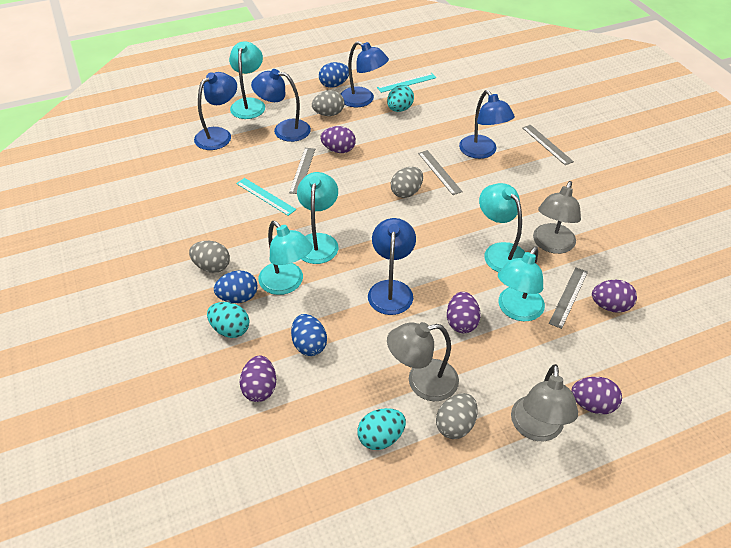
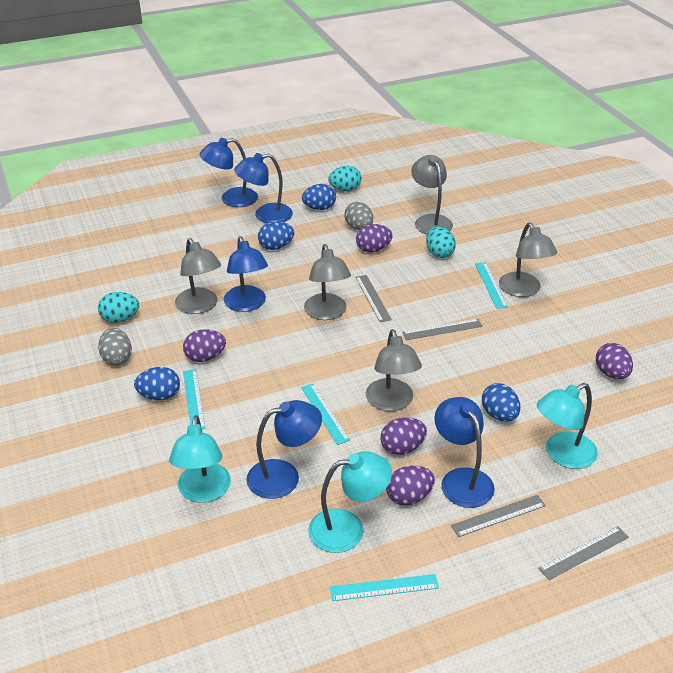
blue egg: 3 -> 4
grey egg: 4 -> 2
grey lamp: 3 -> 5
turquoise lamp: 5 -> 3
turquoise ruler: 2 -> 4

